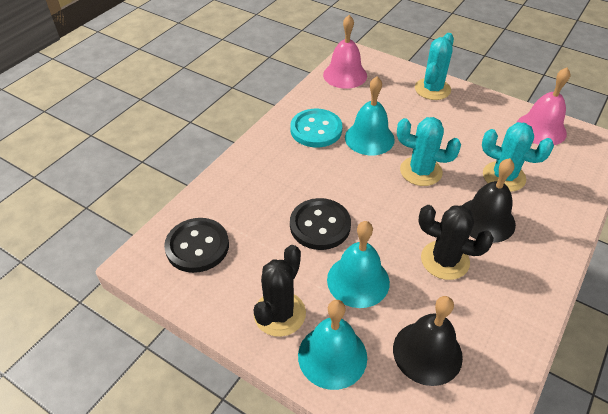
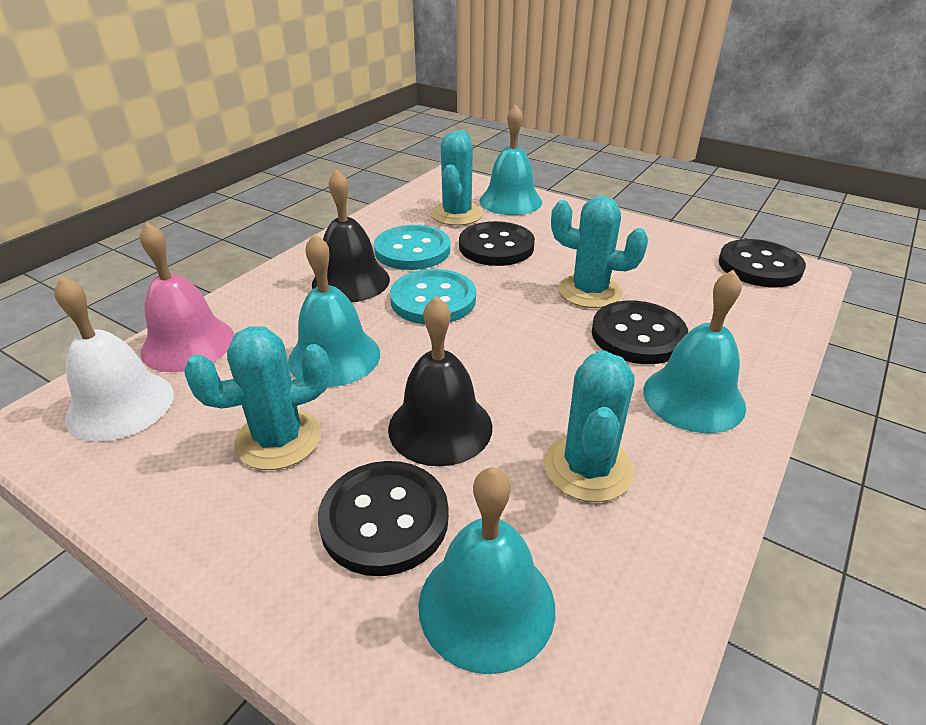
black button: 2 -> 4
black cactus: 2 -> 0
pink bell: 2 -> 1
turquoise bell: 3 -> 4
turquoise button: 1 -> 2
turquoise cactus: 3 -> 4
white bell: 0 -> 1

